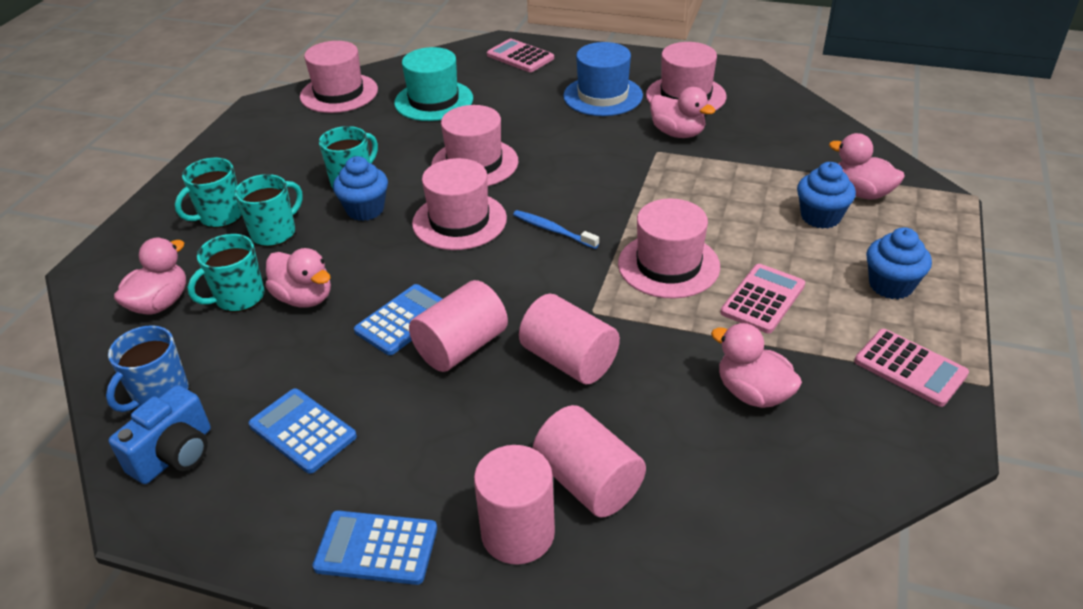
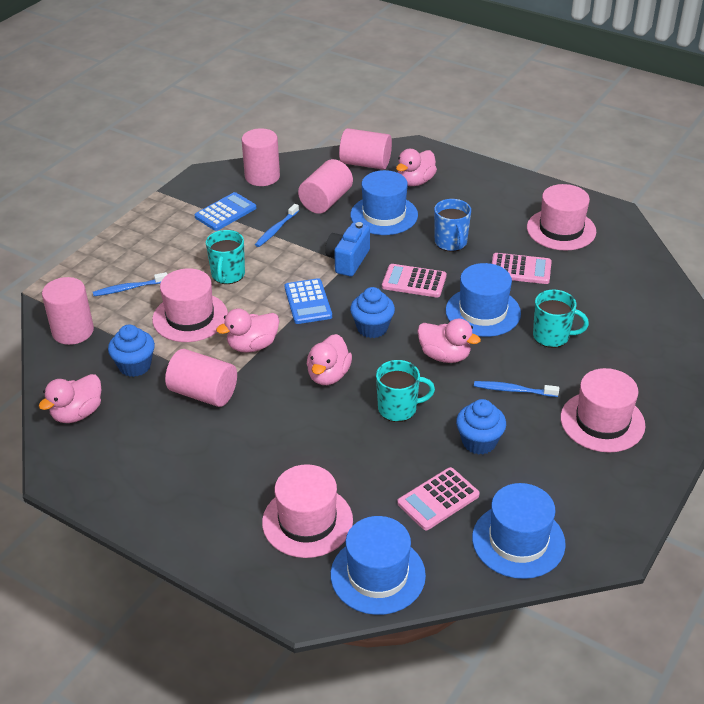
blue calculator: 3 -> 2
blue hat: 1 -> 4
blue toothbrush: 1 -> 3
pink cylinder: 4 -> 5
pink hat: 5 -> 4
turquoise hat: 1 -> 0
turquoise mug: 4 -> 3

